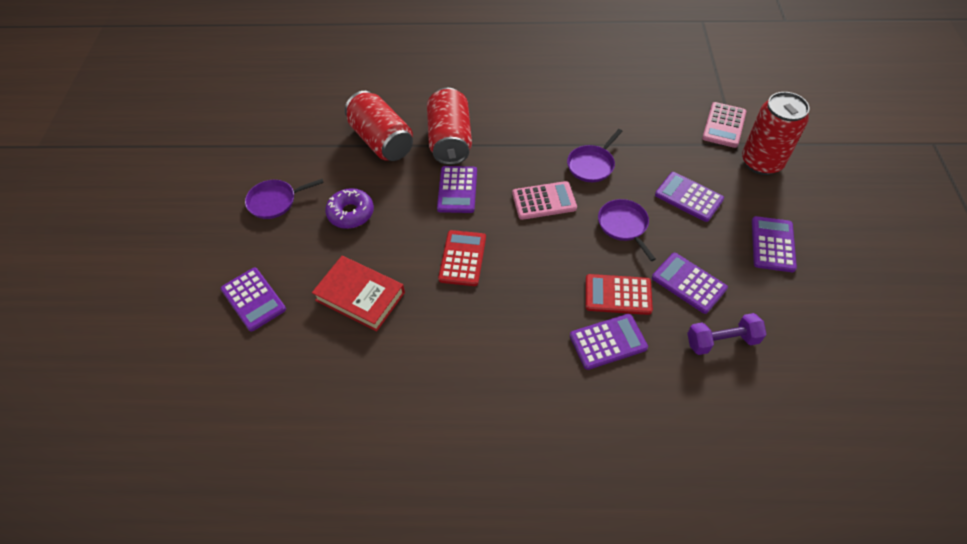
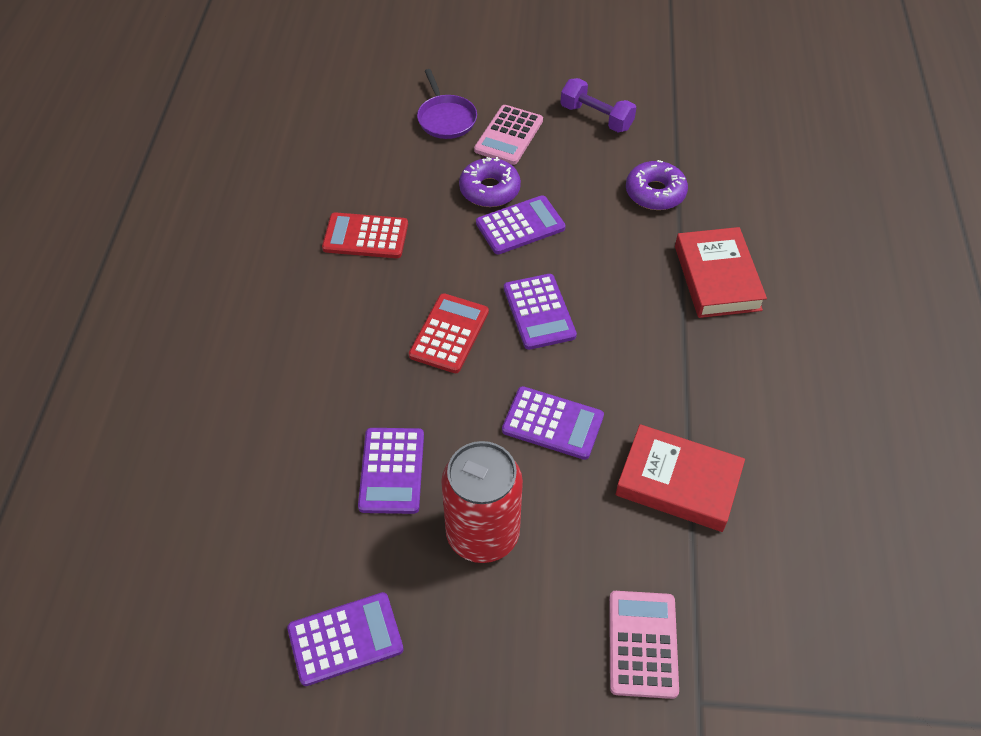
purple calculator: 6 -> 5
purple donut: 1 -> 2
purple pan: 3 -> 1
red book: 1 -> 2
red can: 3 -> 1

